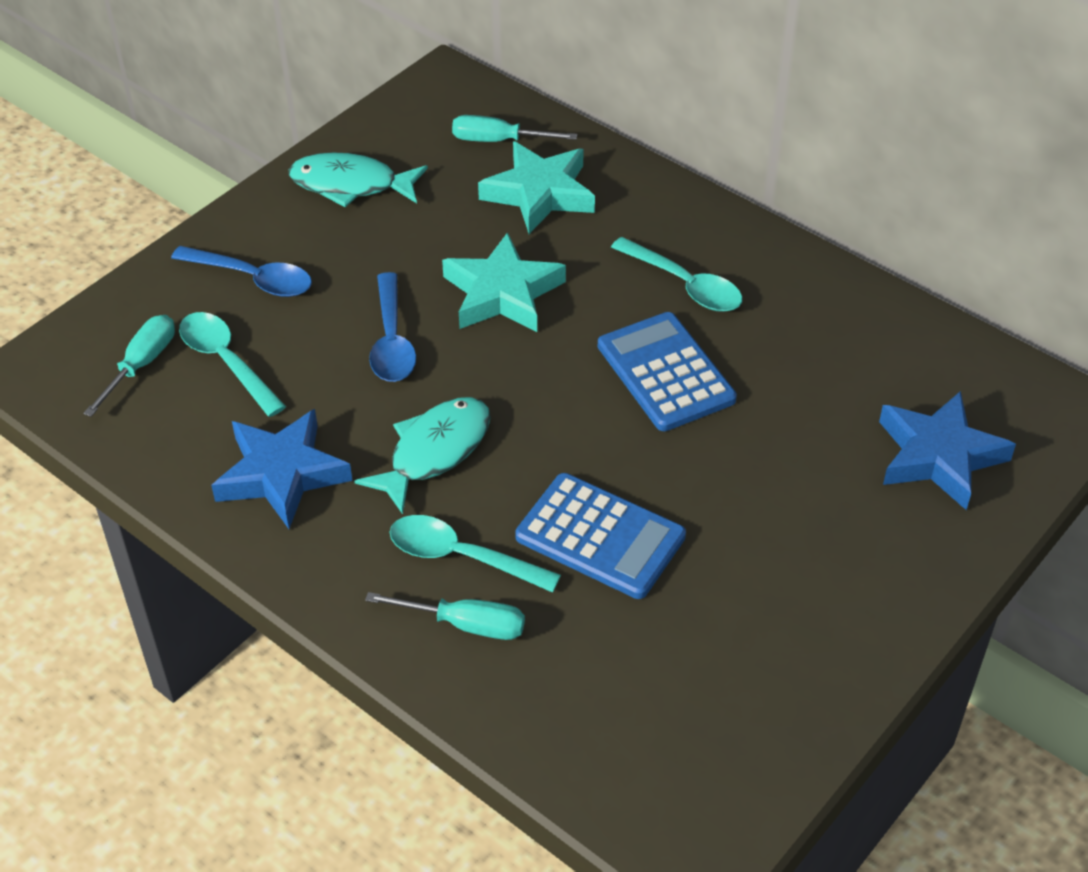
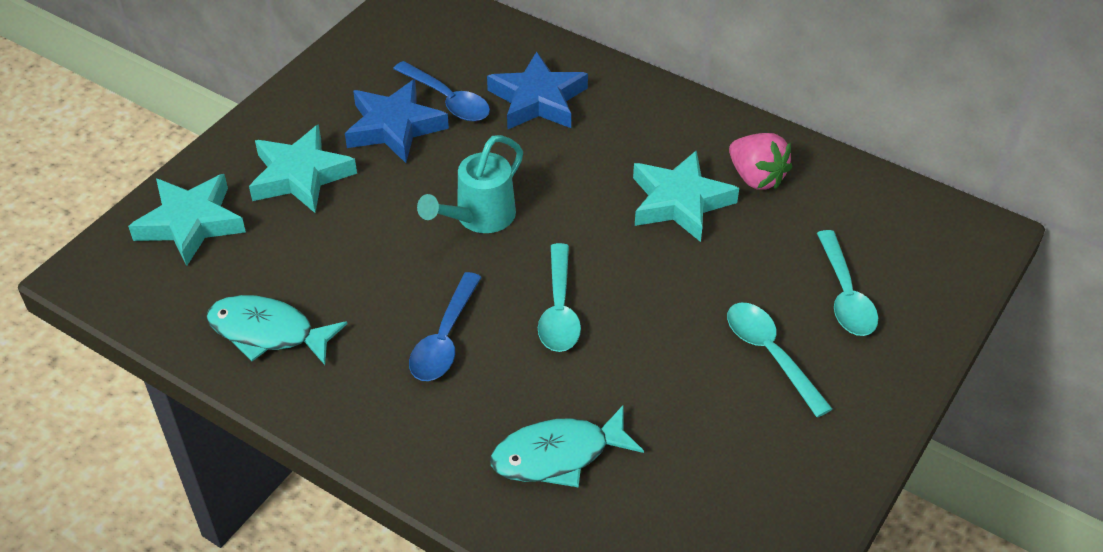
blue calculator: 2 -> 0
pink strawberry: 0 -> 1
turquoise screwdriver: 3 -> 0
turquoise star: 2 -> 3
turquoise watering can: 0 -> 1

